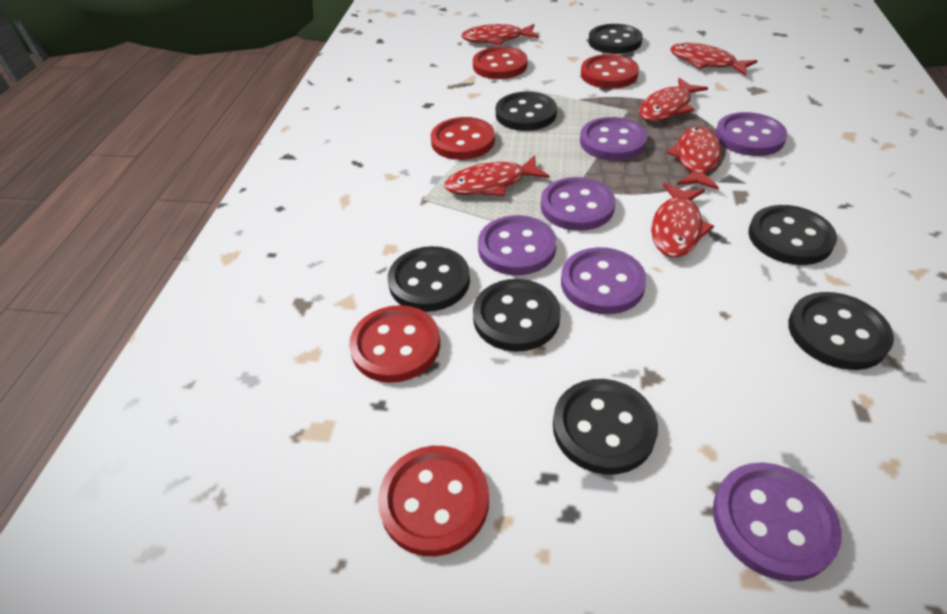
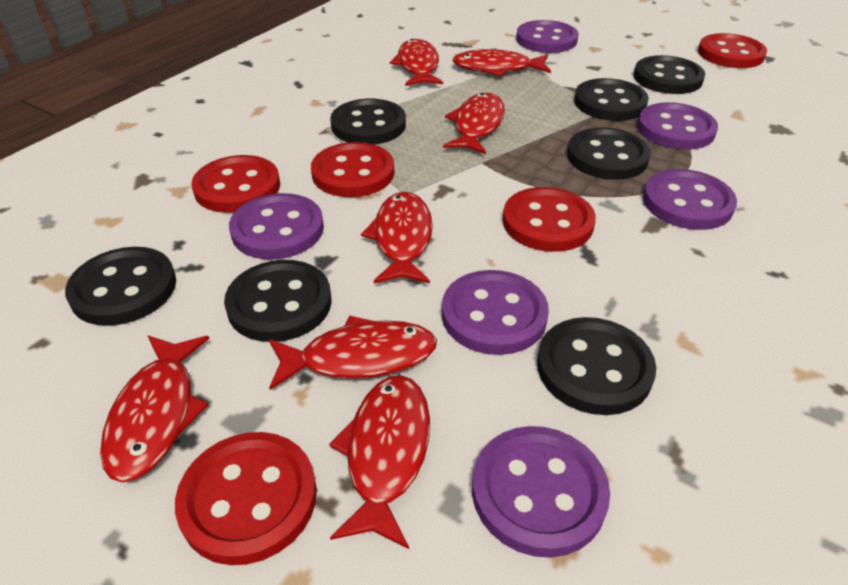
red fish: 6 -> 7

